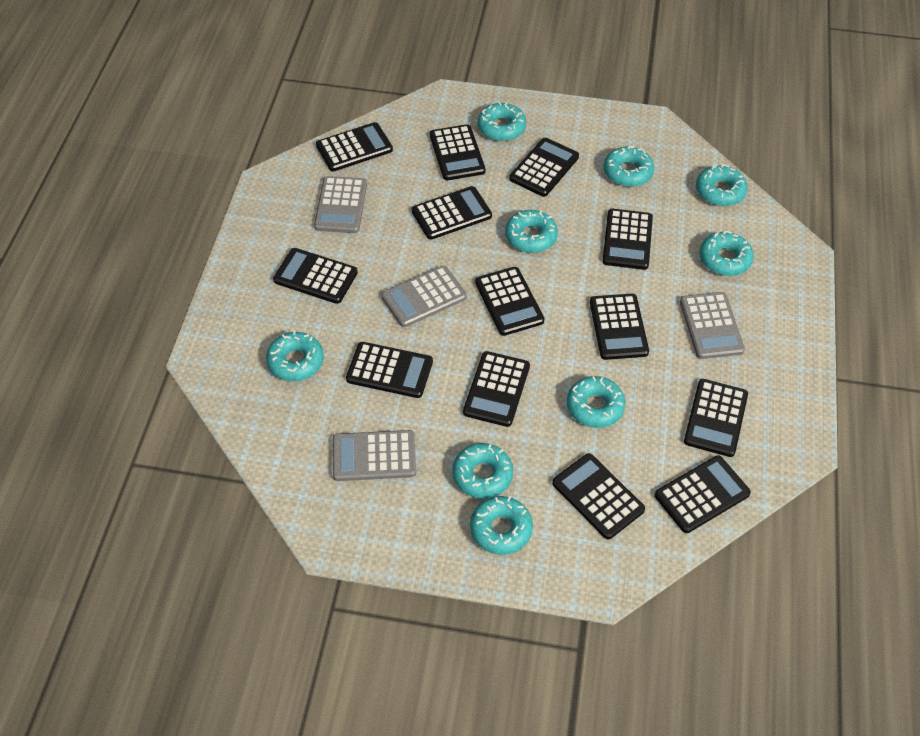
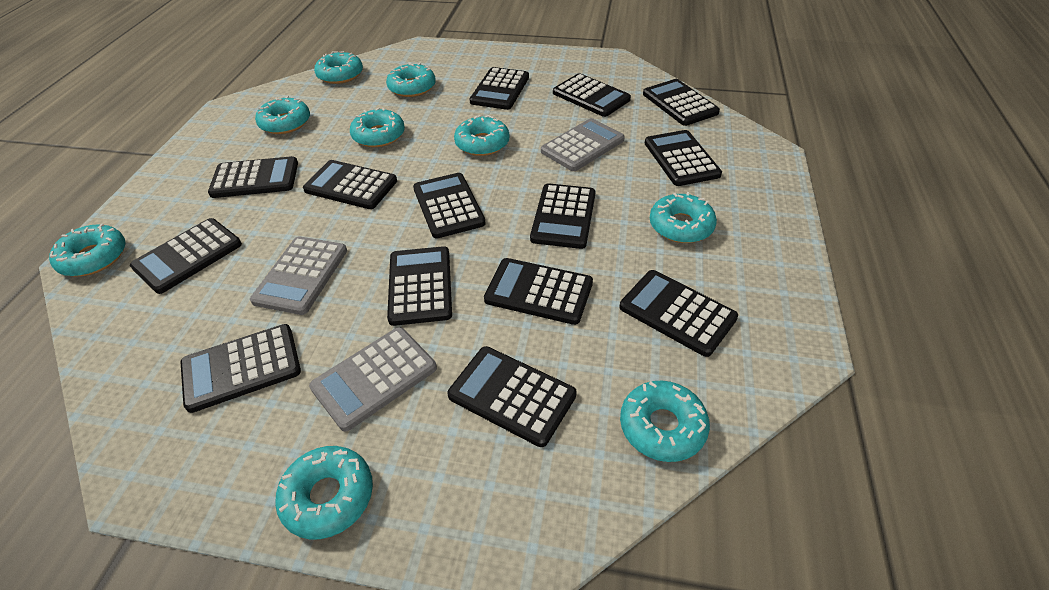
black calculator: 13 -> 14
grey calculator: 4 -> 3

